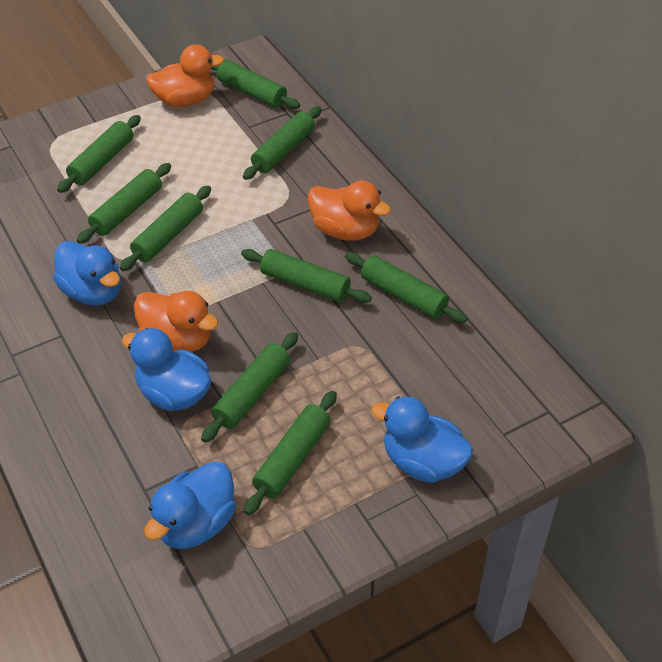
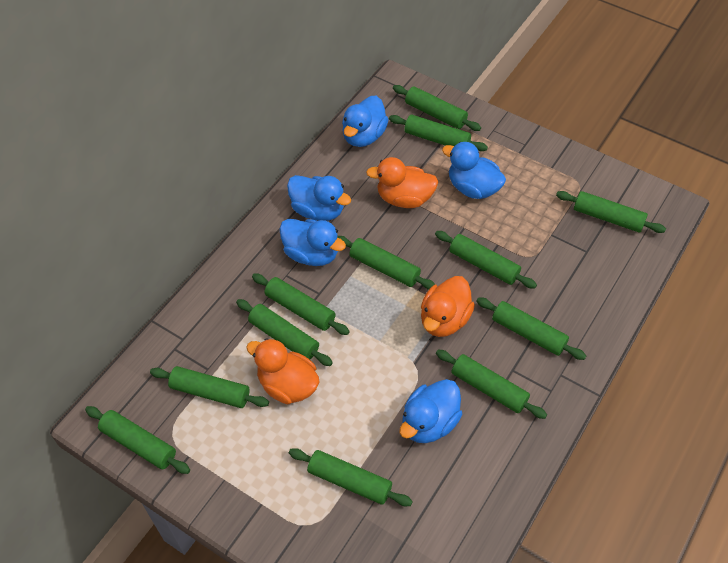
blue duck: 4 -> 5
green rolling pin: 9 -> 12

